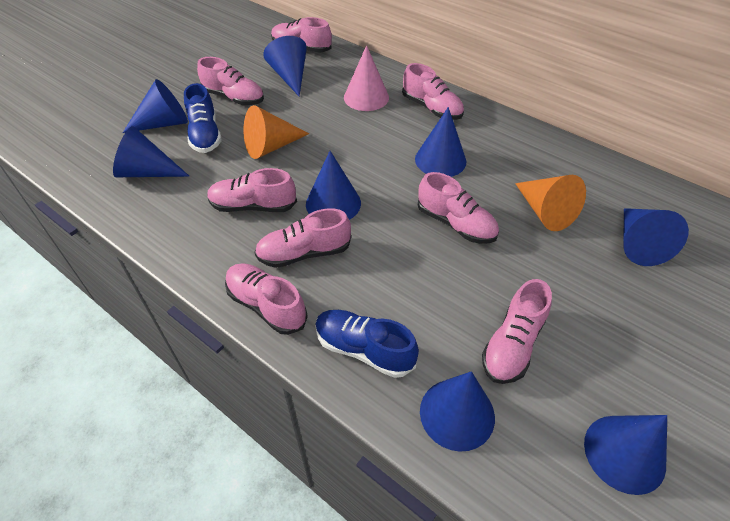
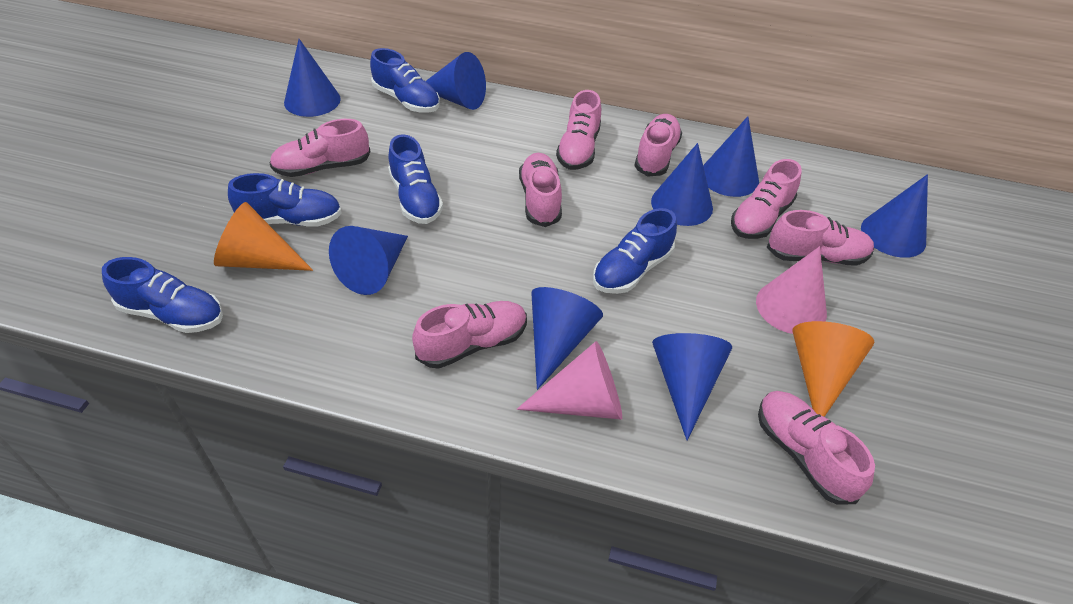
blue shoe: 2 -> 5
pink cone: 1 -> 2

